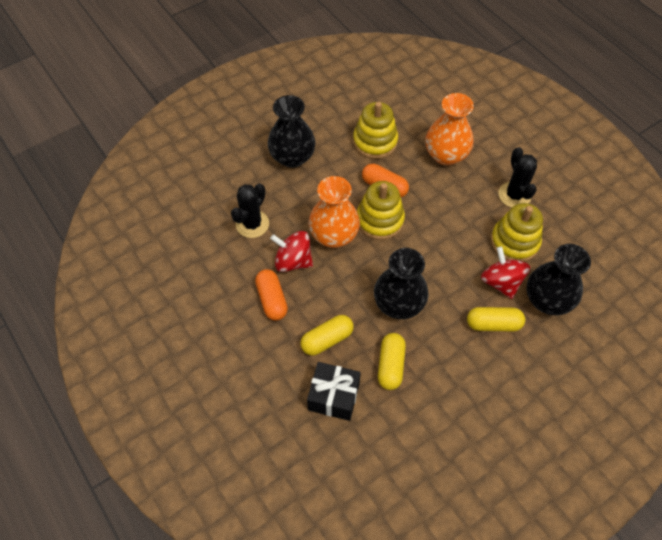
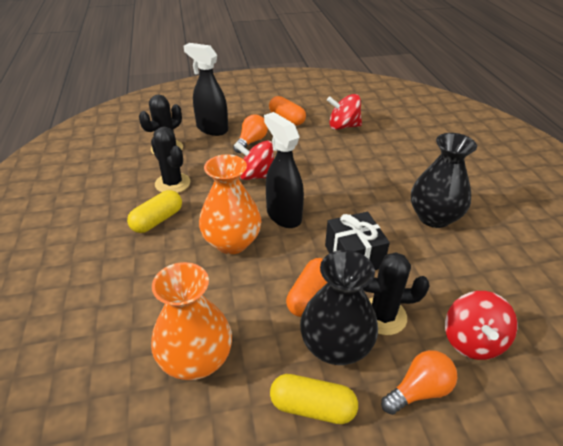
black cactus: 2 -> 3
black spray bottle: 0 -> 2
black vase: 3 -> 2
orange light bulb: 0 -> 2
red spinning top: 2 -> 3
yellow capsule: 3 -> 2
yellow stacking toy: 3 -> 0

